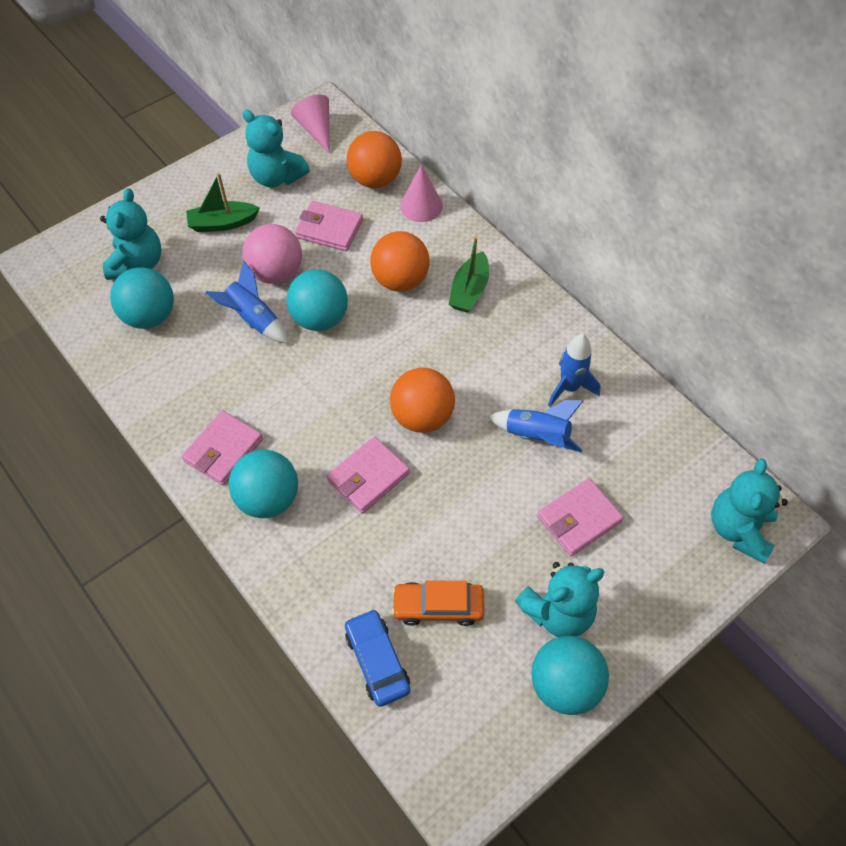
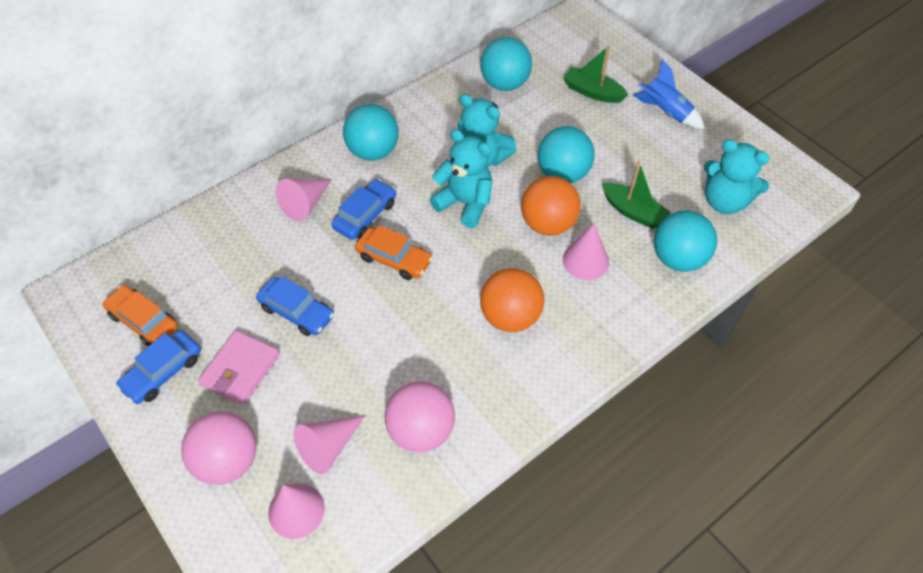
blue car: 1 -> 3
blue rocket: 3 -> 1
orange ball: 3 -> 2
orange car: 1 -> 2
pink ball: 1 -> 2
pink cone: 2 -> 4
pink wallet: 4 -> 1
turquoise teddy bear: 4 -> 3

